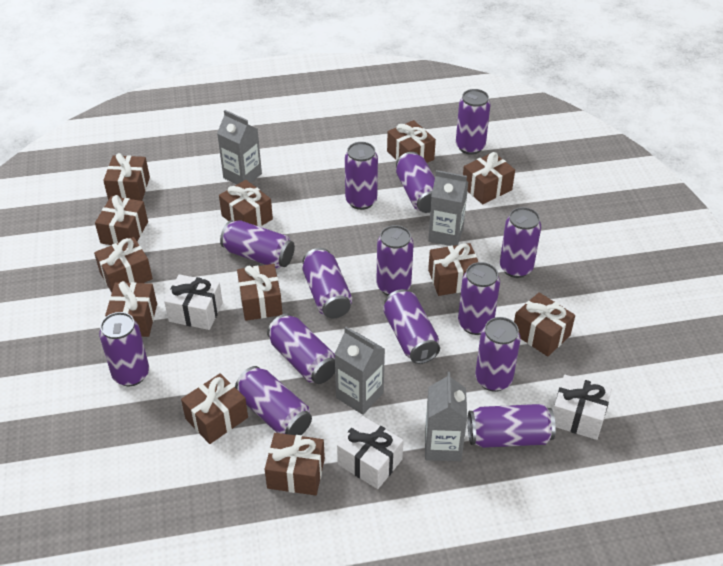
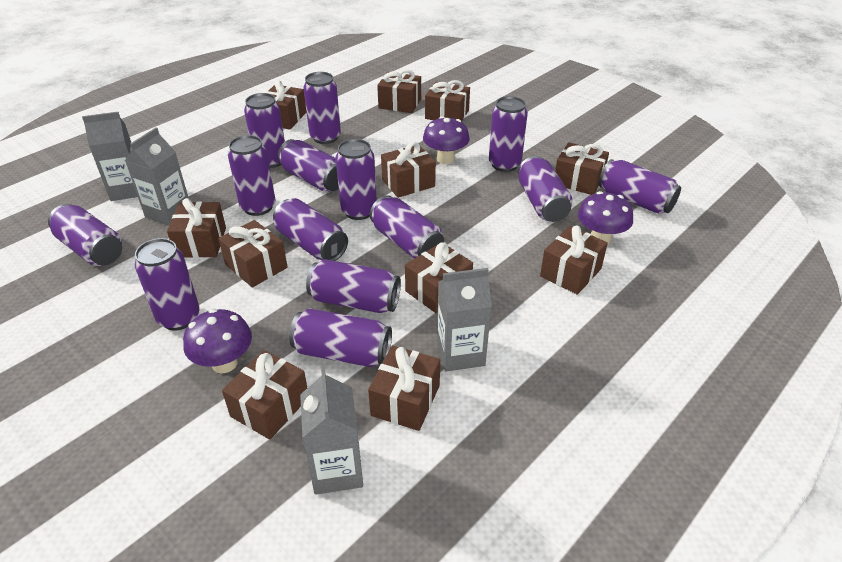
brown gift: 12 -> 11
purple mushroom: 0 -> 3
white gift: 3 -> 0

